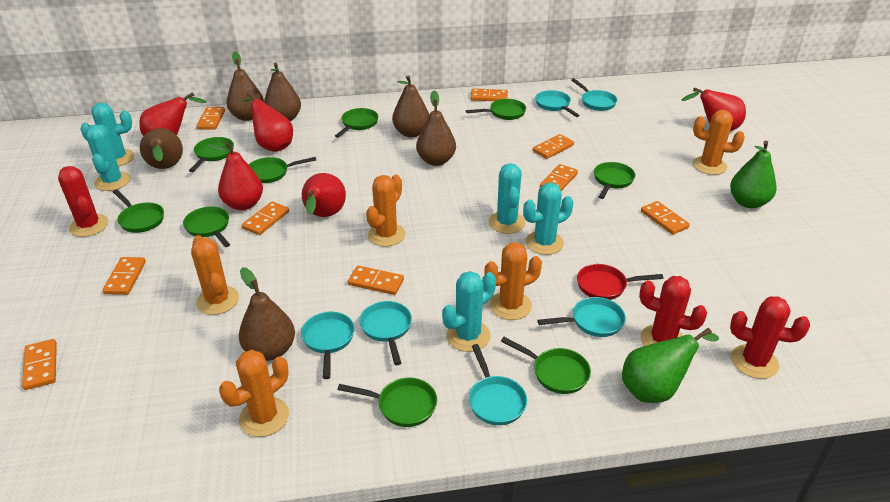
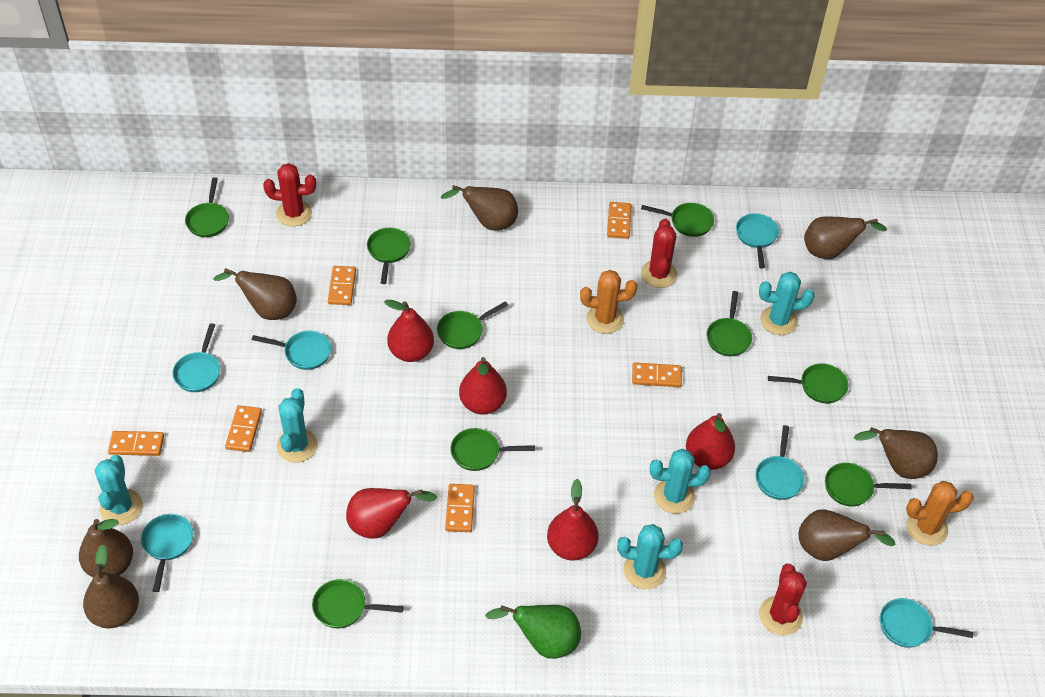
brown pear: 6 -> 7
green pear: 2 -> 1
orange cactus: 5 -> 2
orange domino: 9 -> 6
red pan: 1 -> 0

